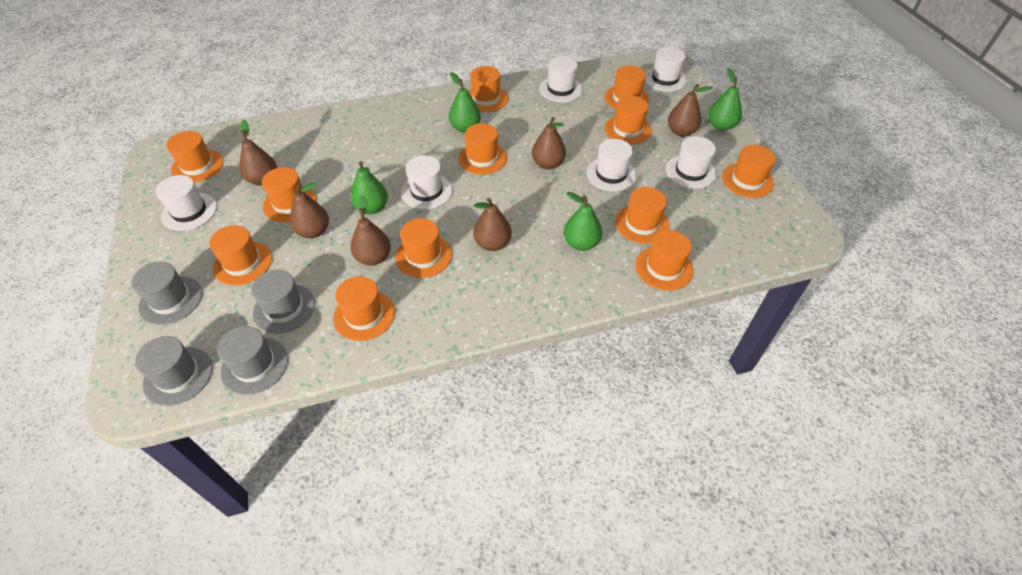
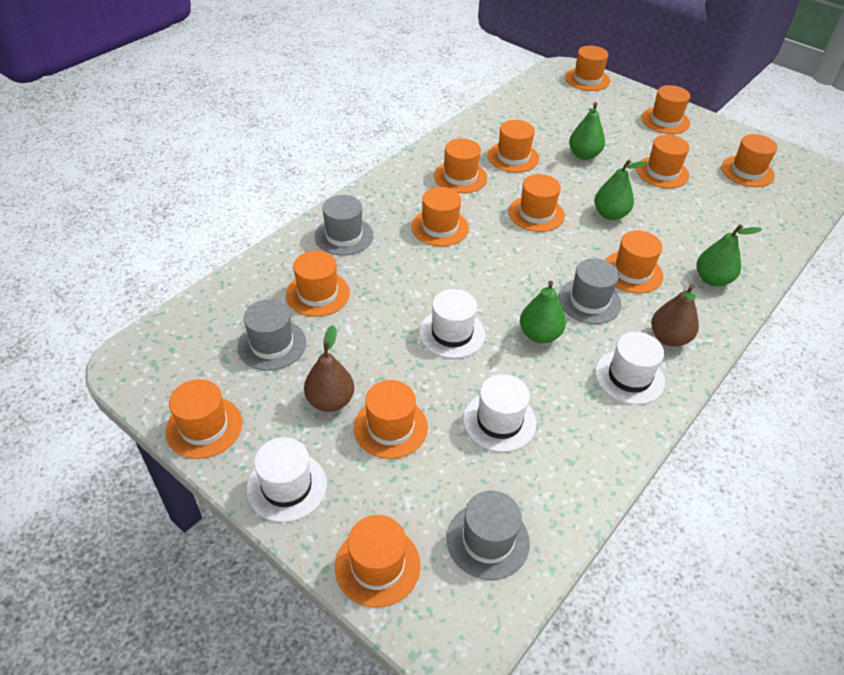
brown pear: 6 -> 2
orange hat: 12 -> 13
white hat: 6 -> 4

